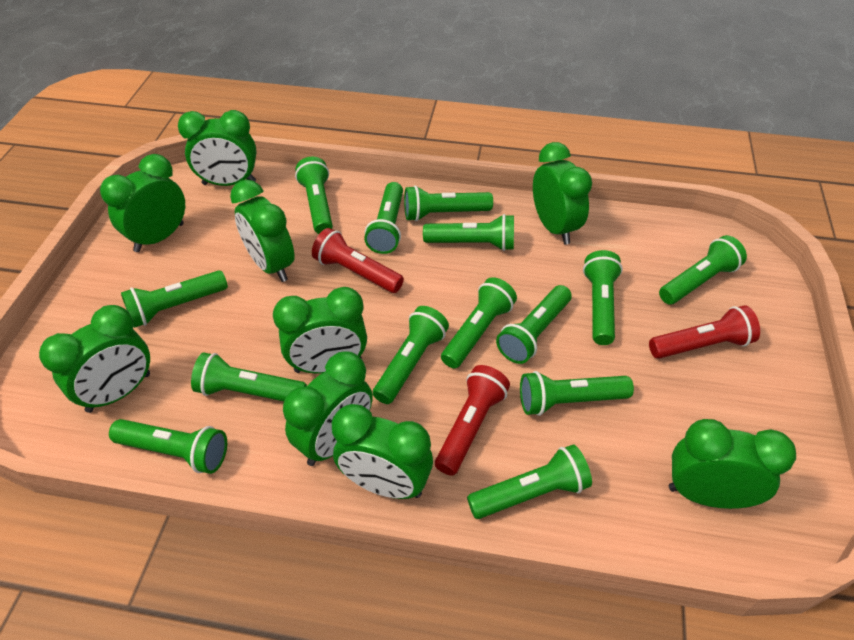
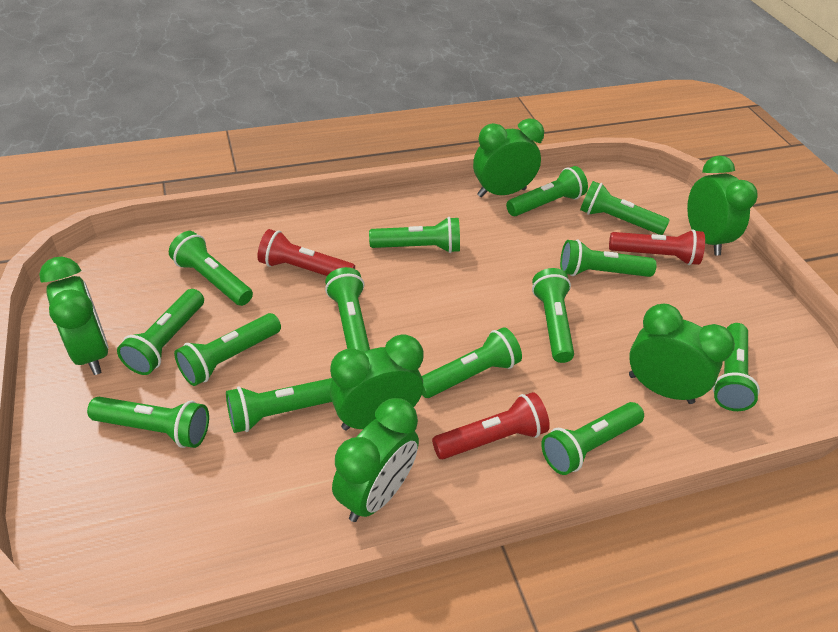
green clock: 9 -> 6

